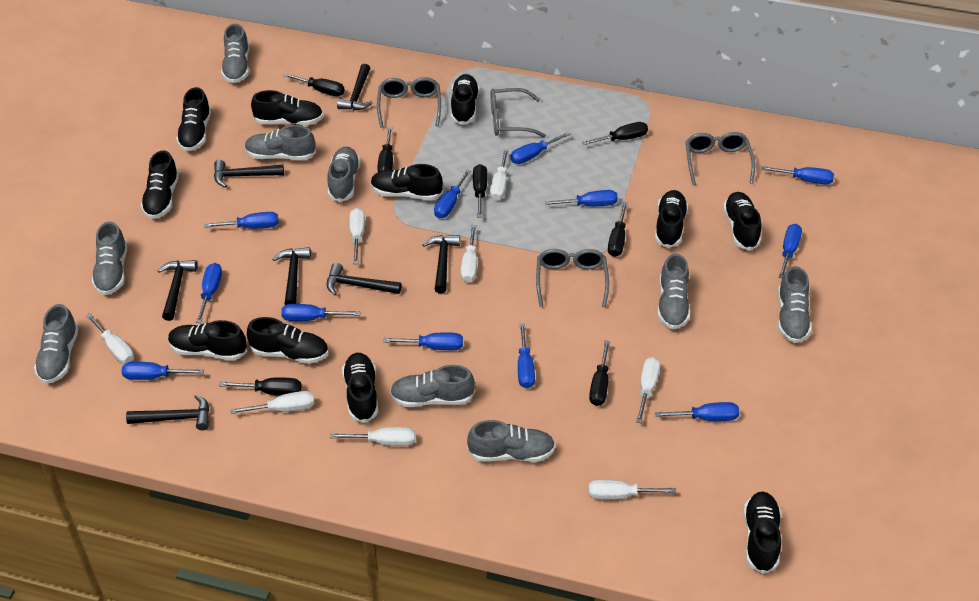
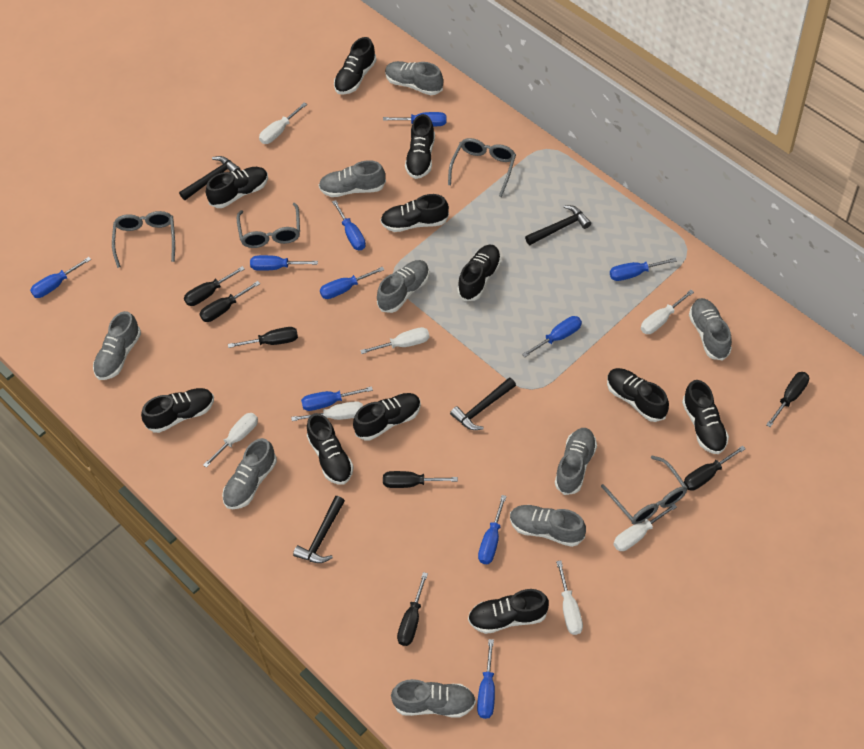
black hammer: 7 -> 4
blue screwdriver: 12 -> 10
white screwdriver: 8 -> 7

